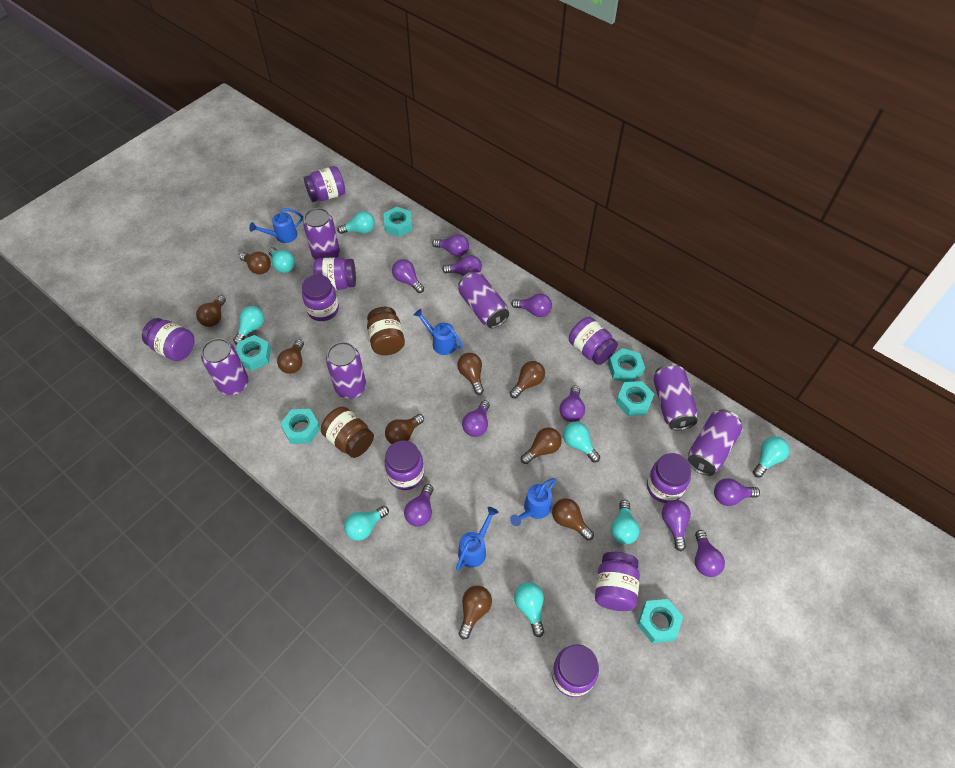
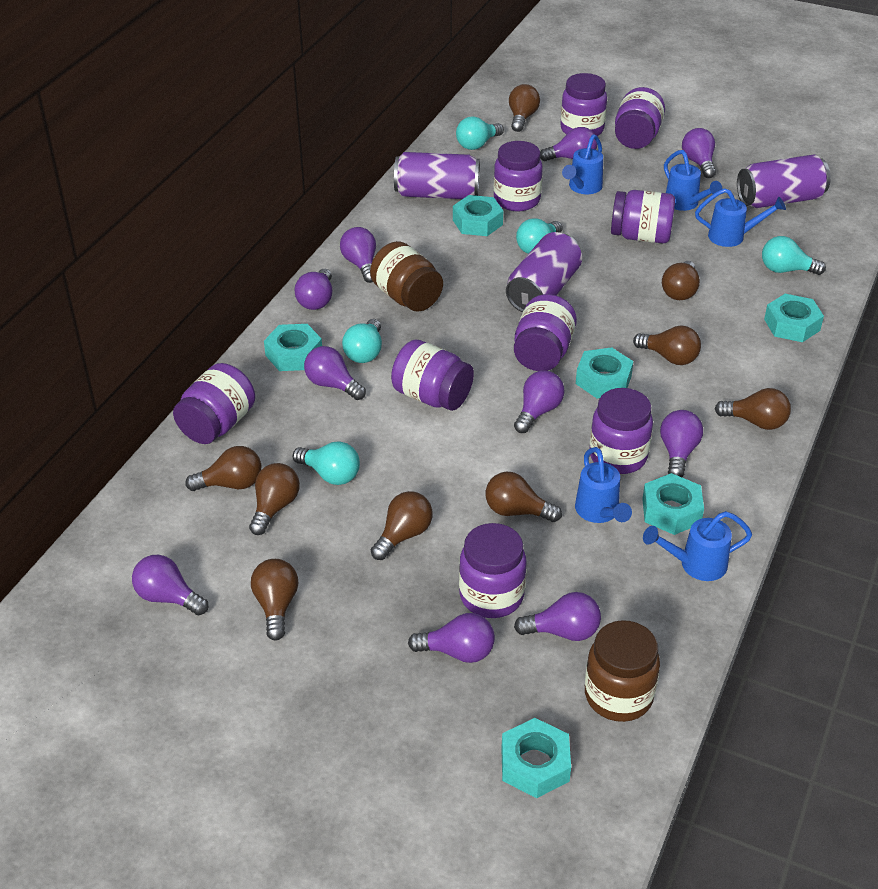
blue watering can: 4 -> 5
purple can: 6 -> 3
turquoise light bulb: 8 -> 5

